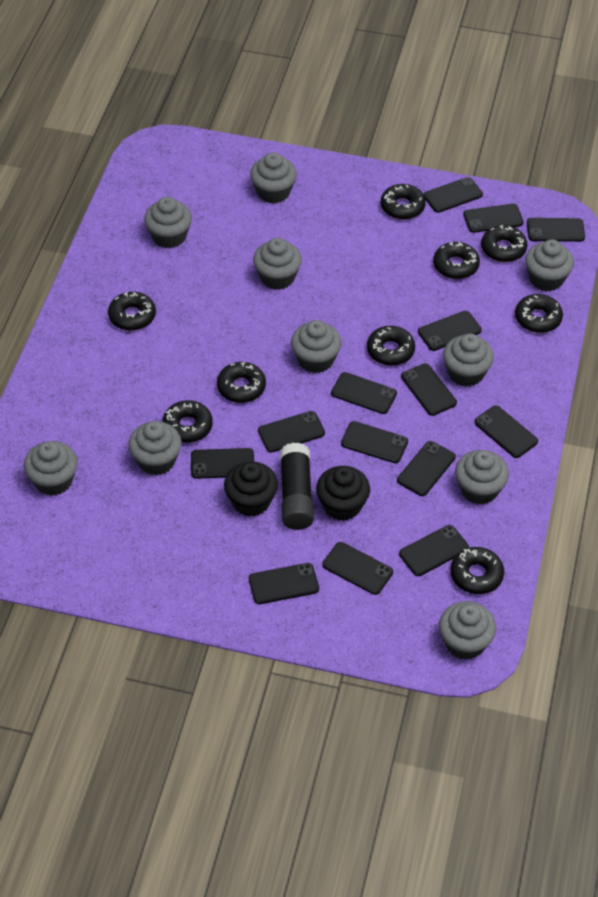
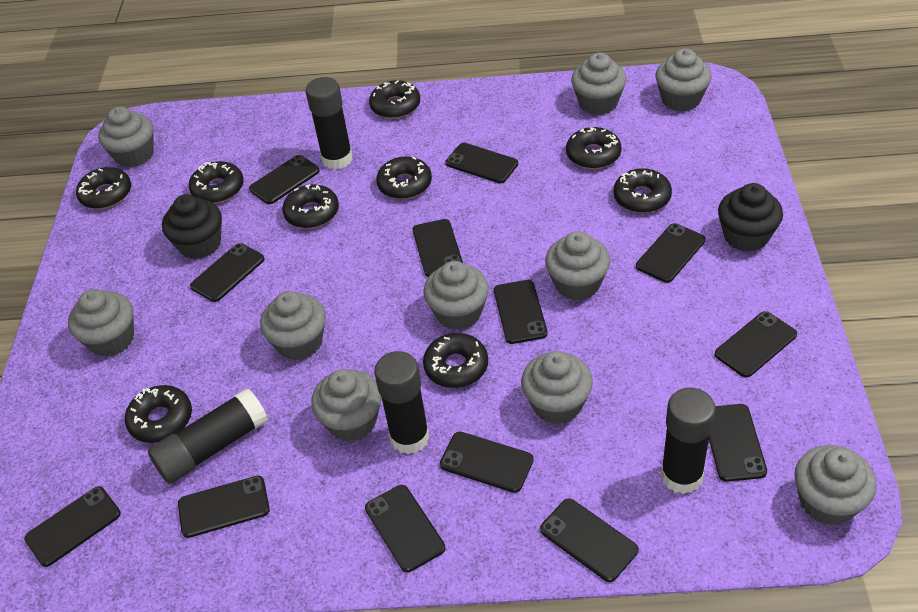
black glue stick: 1 -> 4
black phone: 14 -> 13

